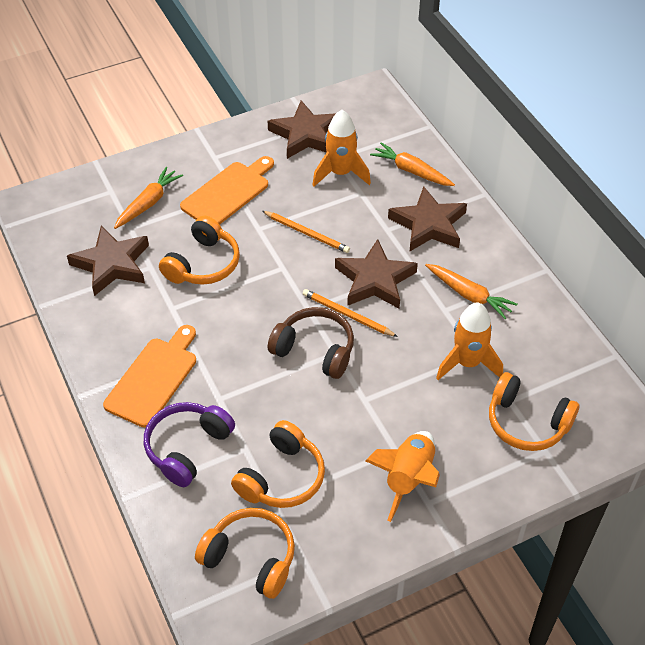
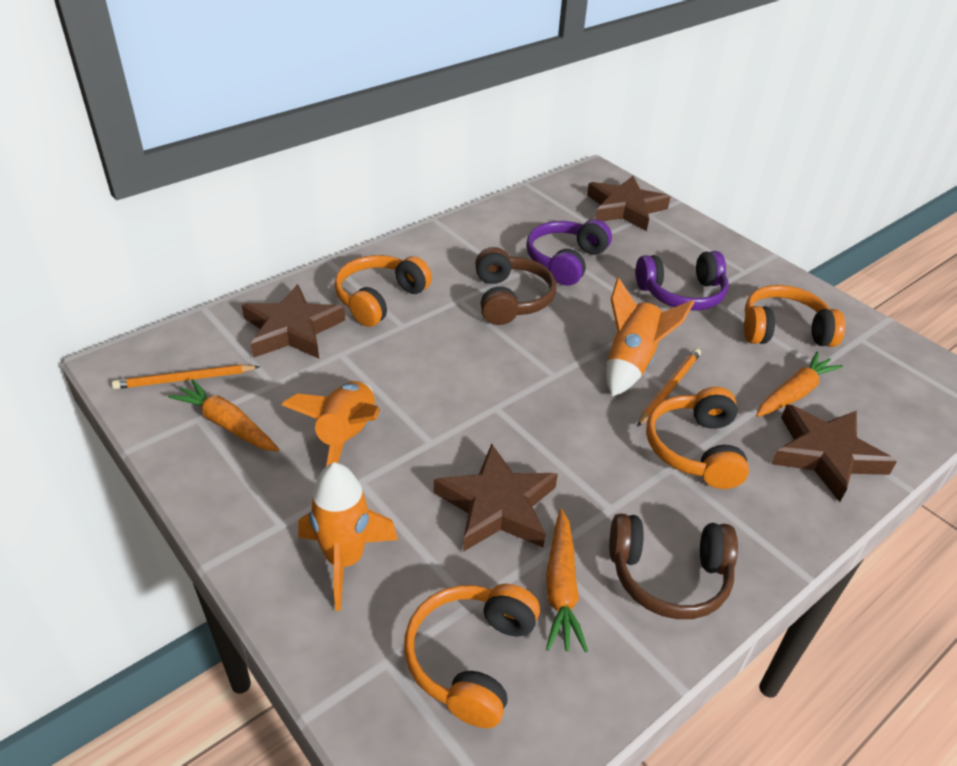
brown headphones: 1 -> 2
orange cutting board: 2 -> 0
purple headphones: 1 -> 2

